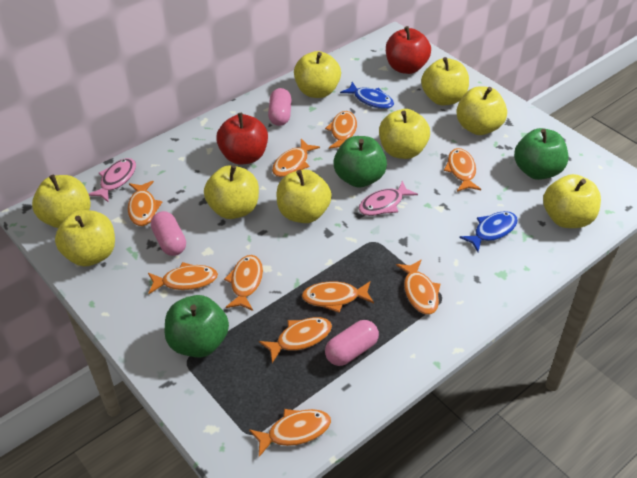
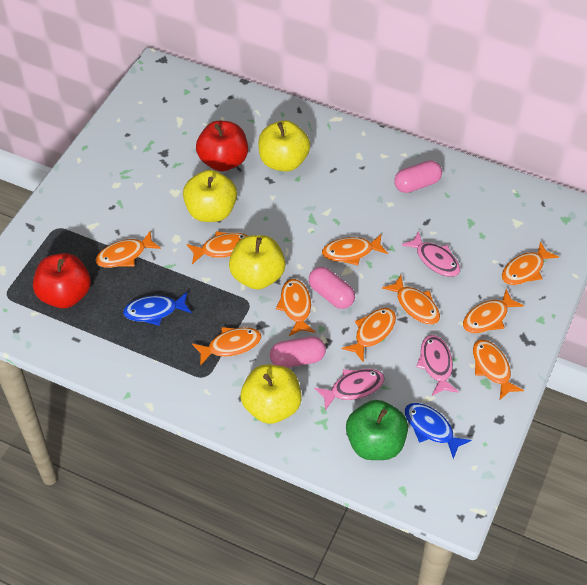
green apple: 3 -> 1
pink fish: 2 -> 3
yellow apple: 9 -> 4

